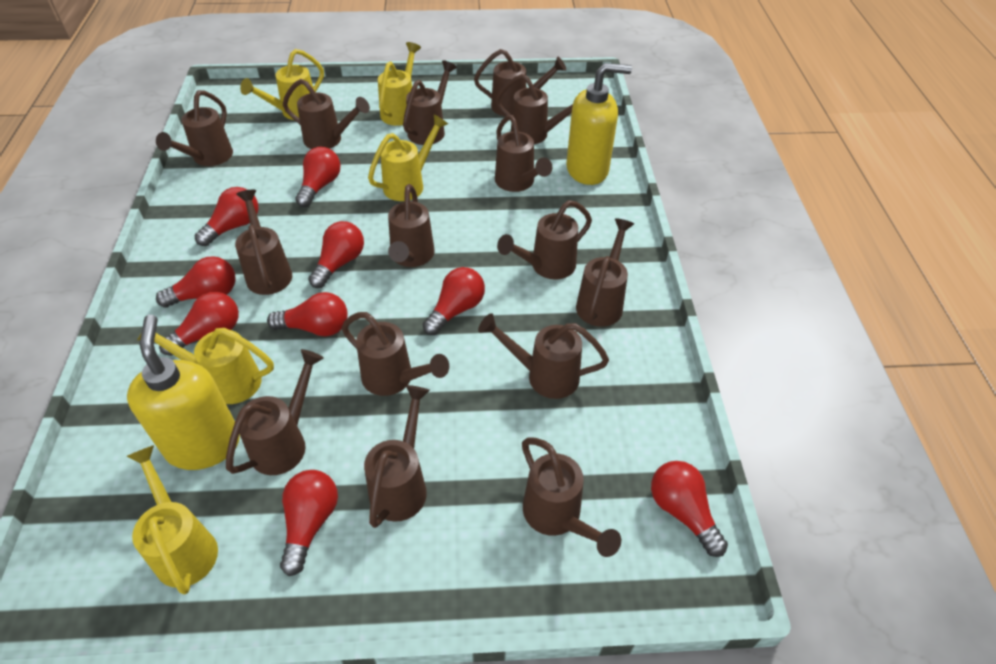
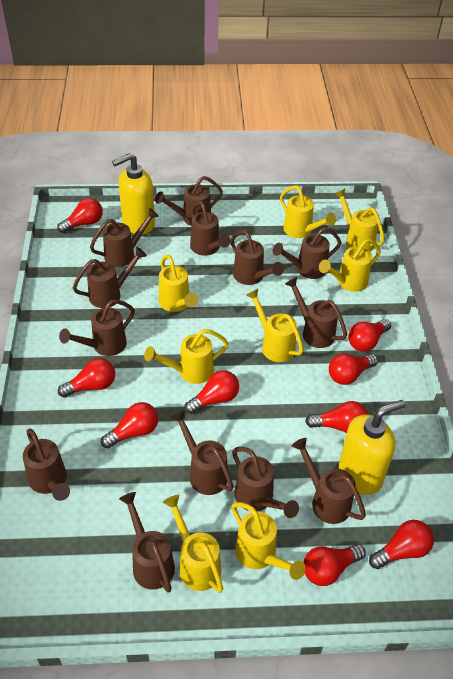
brown watering can: 15 -> 13
yellow watering can: 5 -> 8

